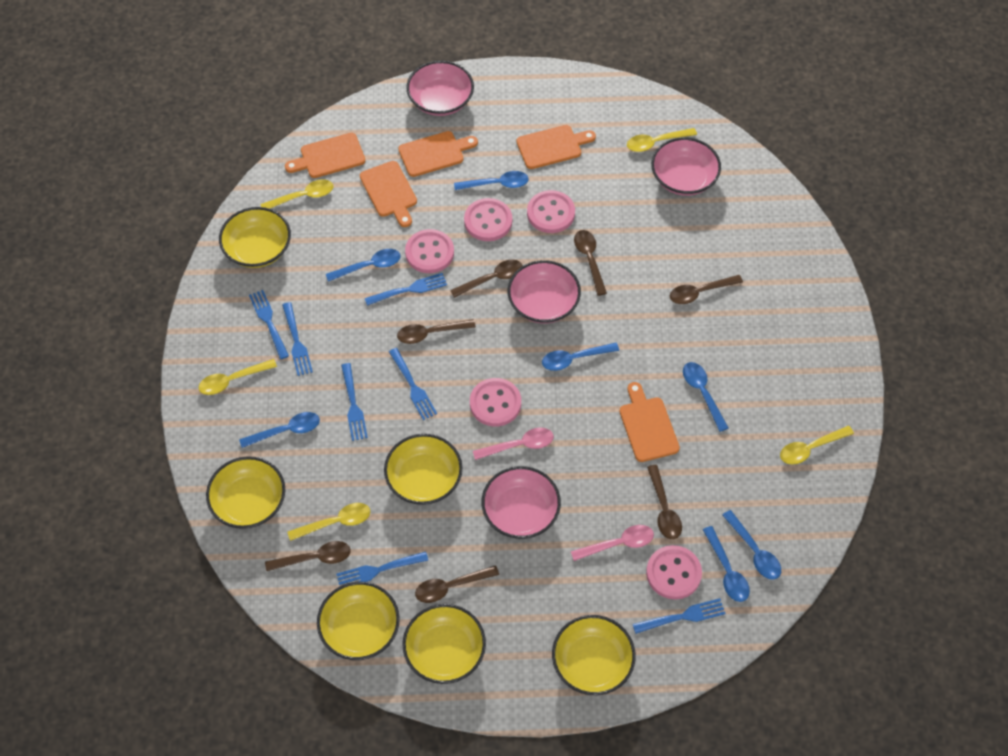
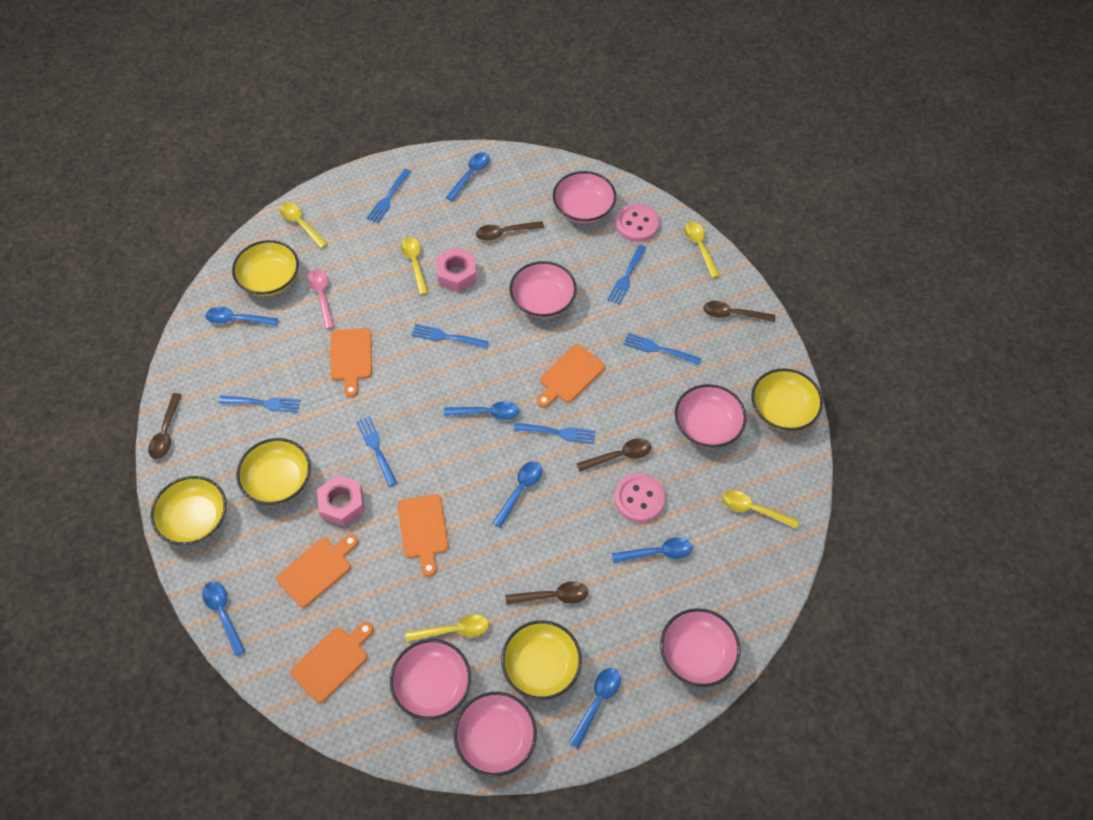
brown spoon: 7 -> 5
pink bowl: 4 -> 6
pink button: 5 -> 2
pink nut: 0 -> 2
pink spoon: 2 -> 1
yellow bowl: 6 -> 5

